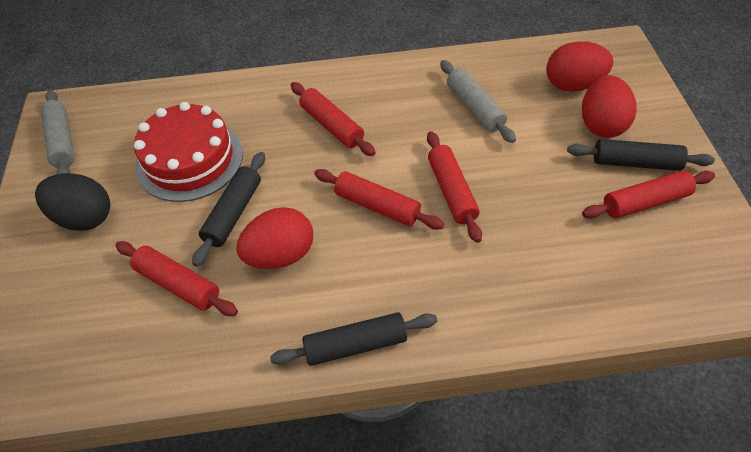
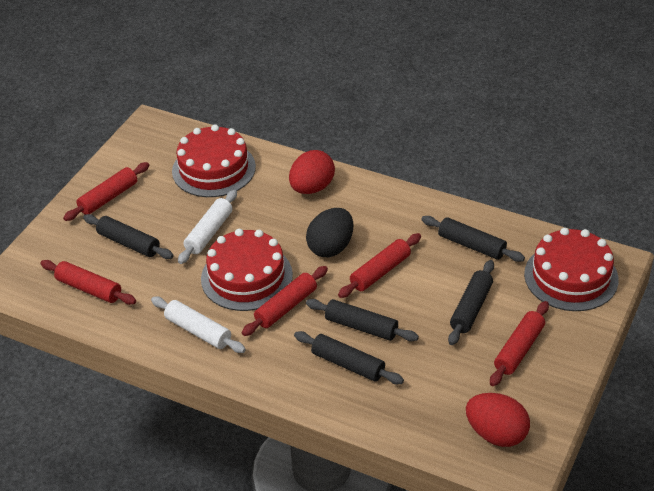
black rolling pin: 3 -> 5
grey rolling pin: 2 -> 0
red cake: 1 -> 3
red egg: 3 -> 2
white rolling pin: 0 -> 2

